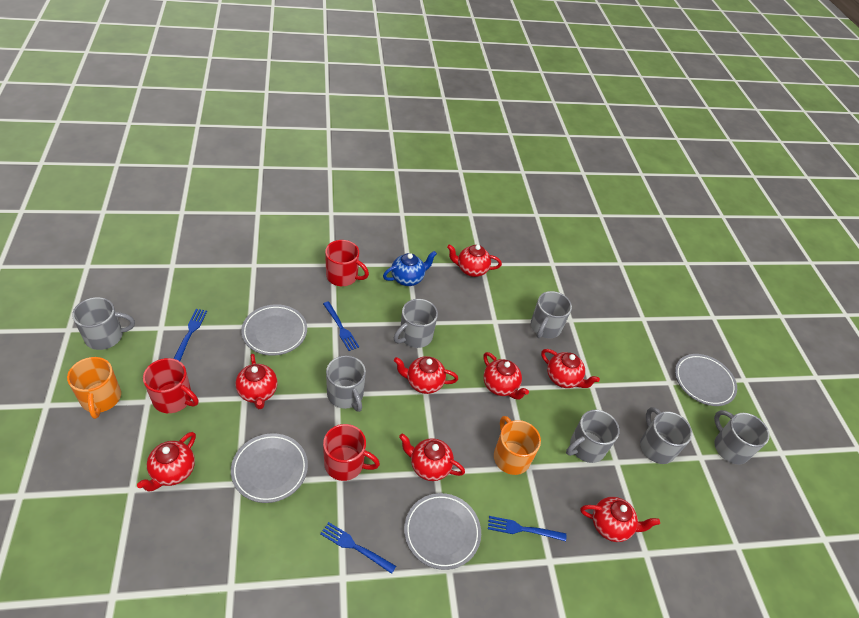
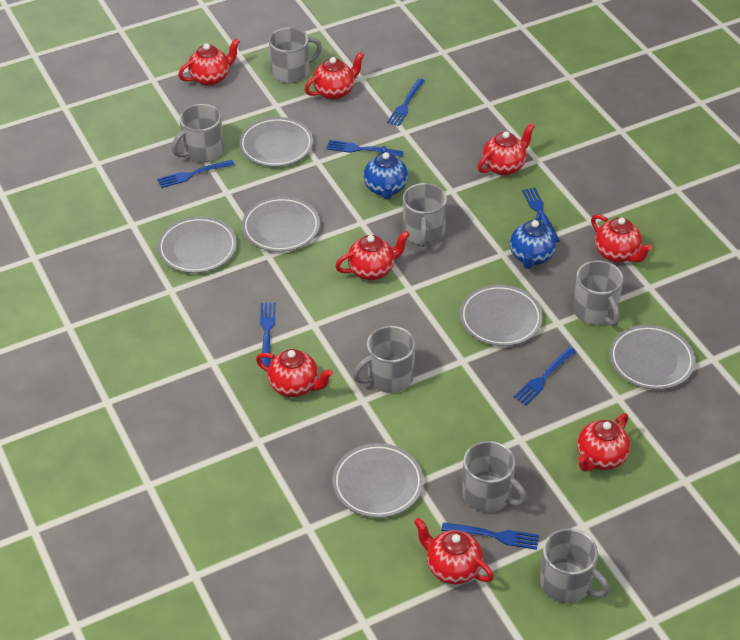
blue fork: 4 -> 7
blue teapot: 1 -> 2
grey plate: 4 -> 6
orange mug: 2 -> 0
red mug: 3 -> 0

